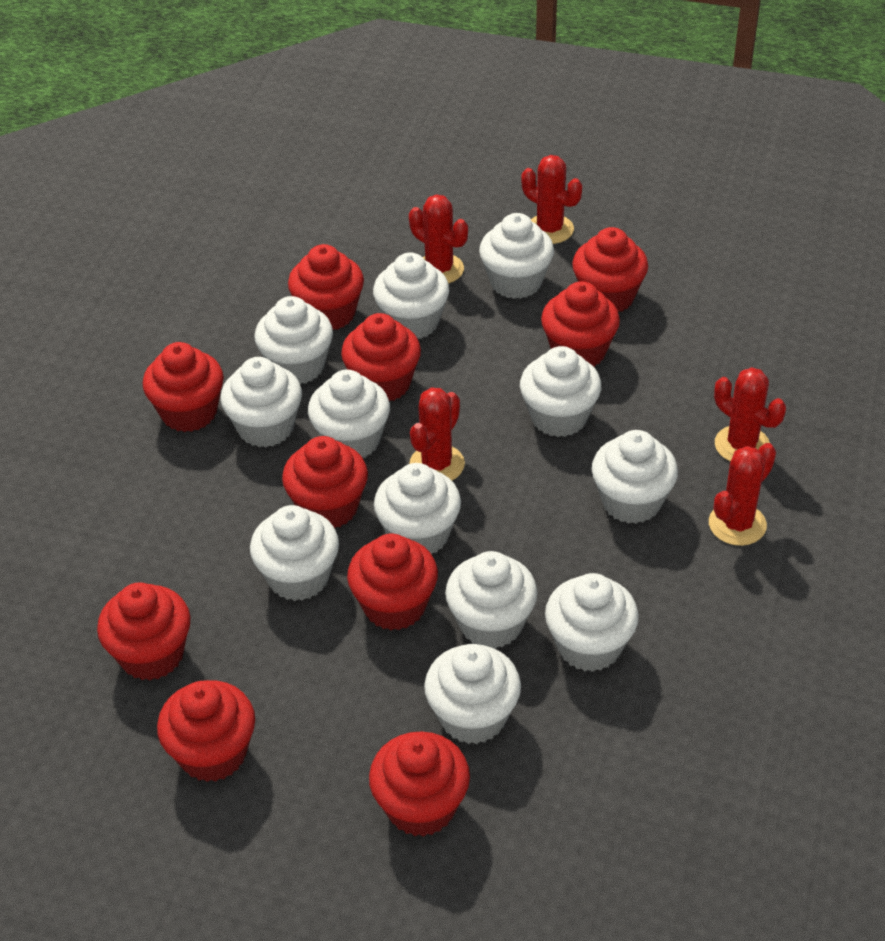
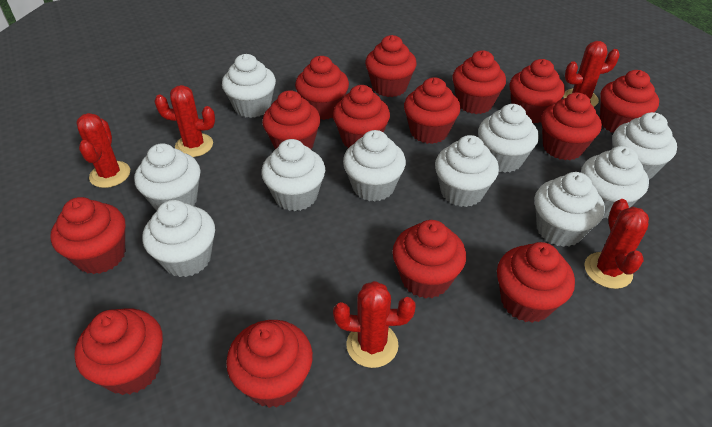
red cupcake: 10 -> 14
white cupcake: 12 -> 10

